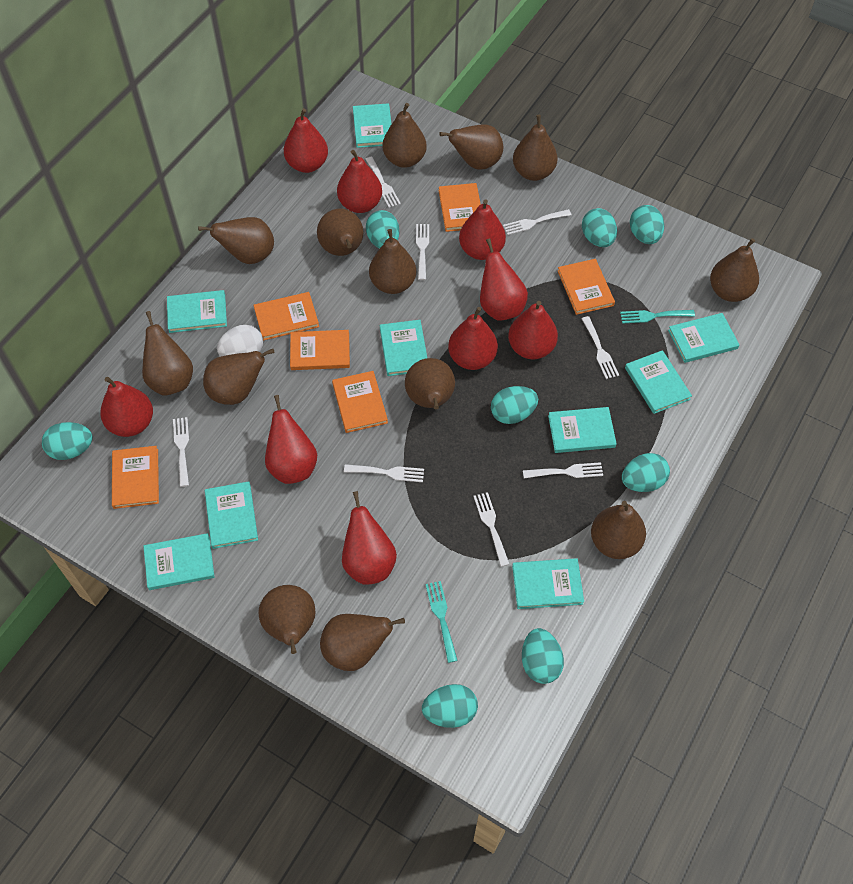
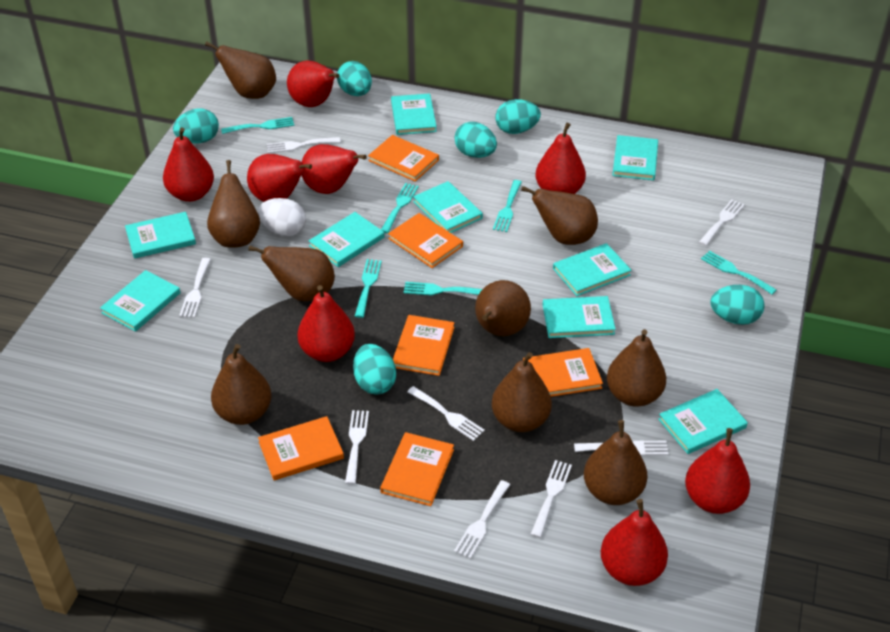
brown pear: 13 -> 9
red pear: 9 -> 8
turquoise egg: 8 -> 6
turquoise fork: 2 -> 6

